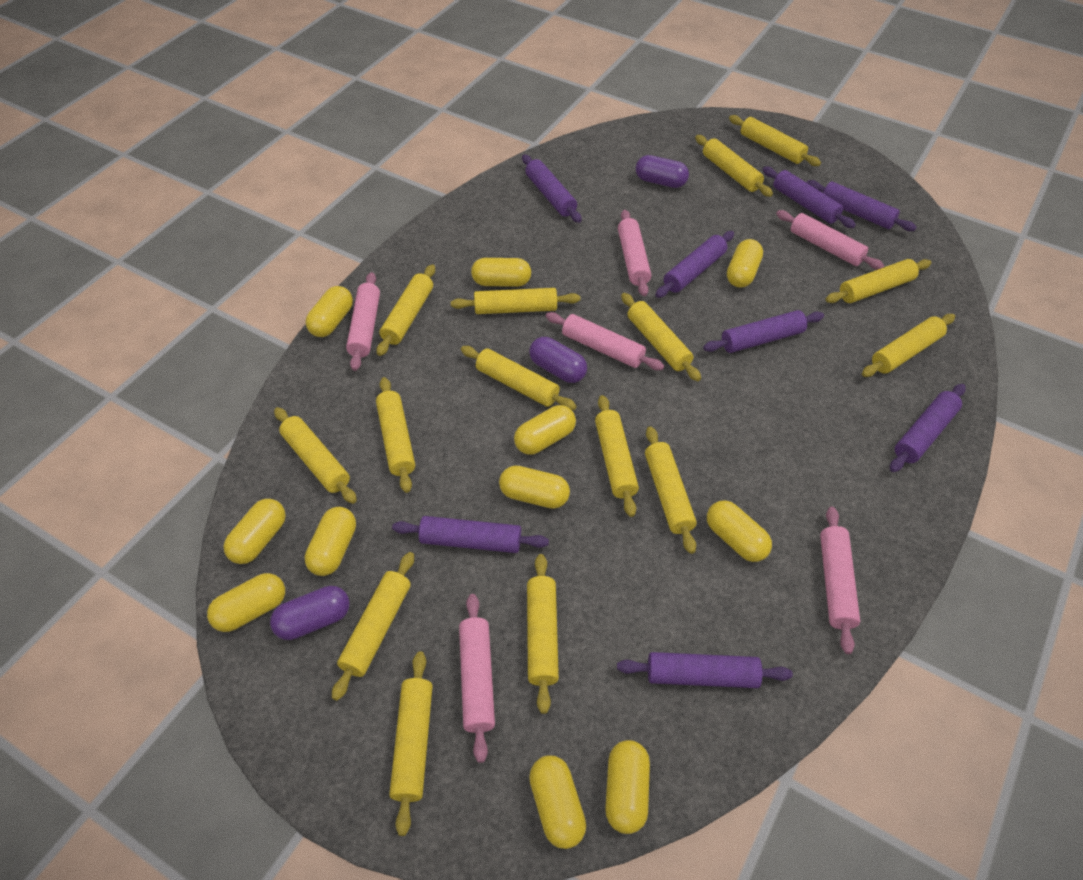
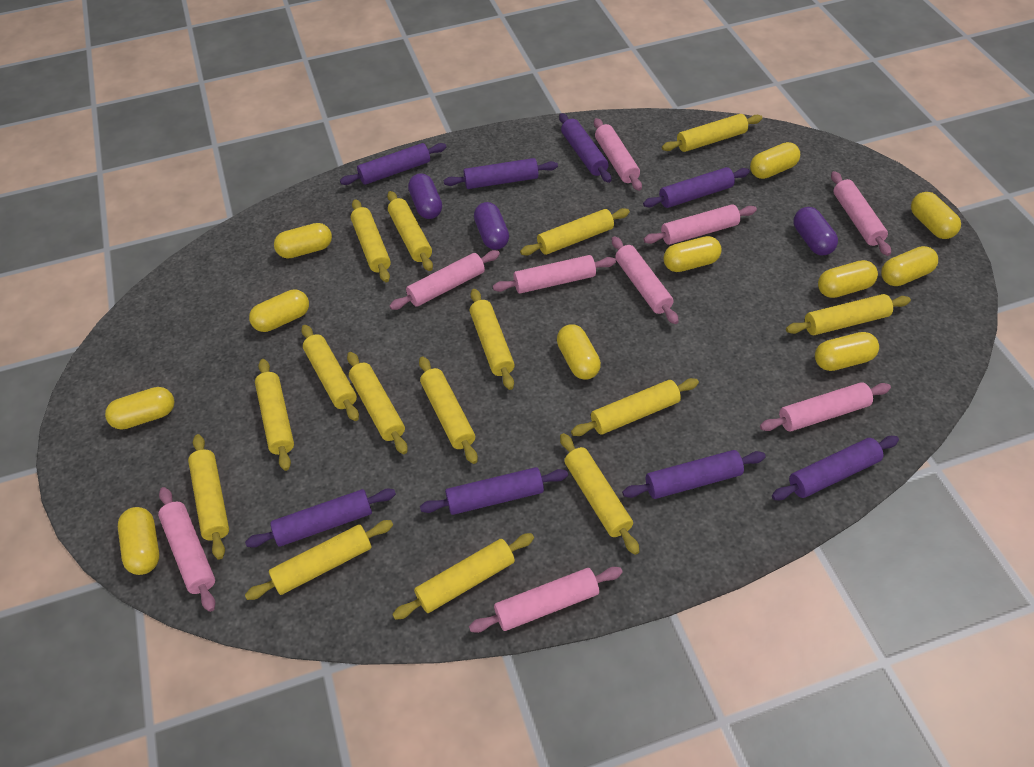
pink rolling pin: 6 -> 9

